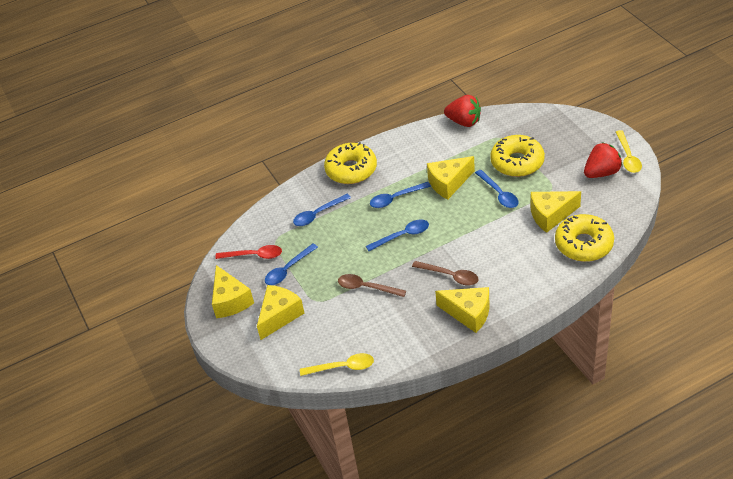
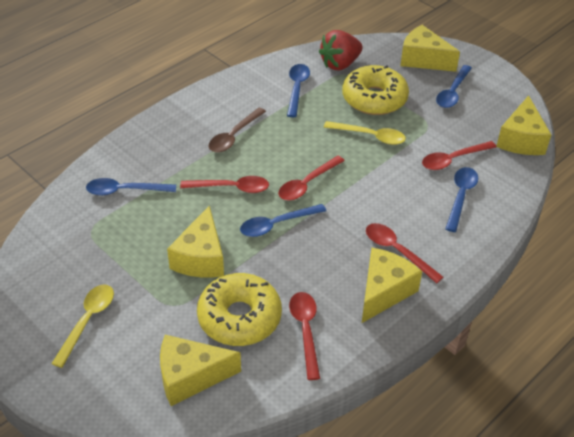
brown spoon: 2 -> 1
red spoon: 1 -> 5
red strawberry: 2 -> 1
yellow donut: 3 -> 2

